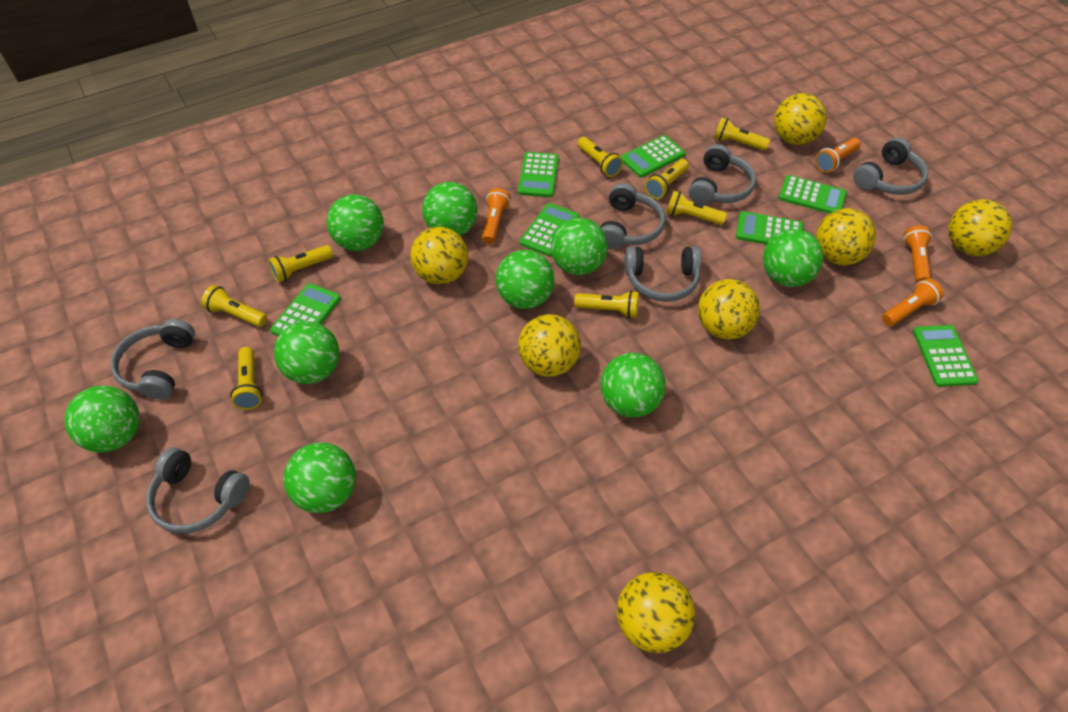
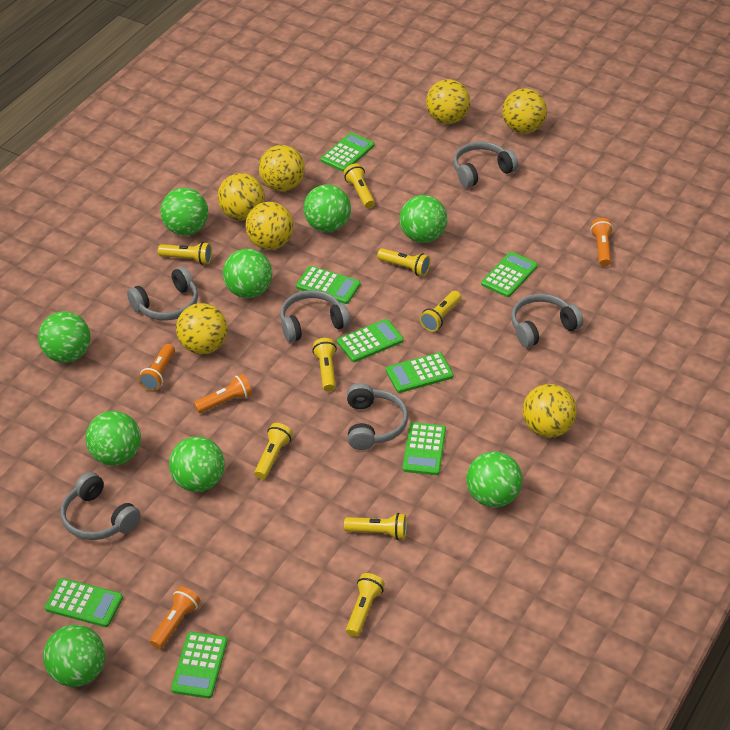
green calculator: 7 -> 8

